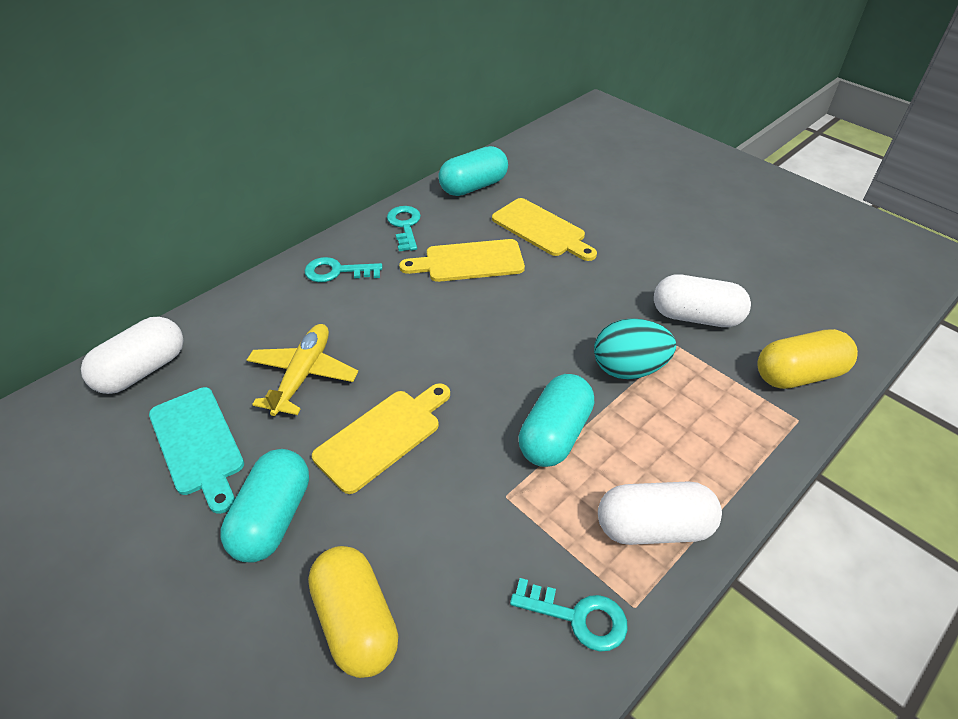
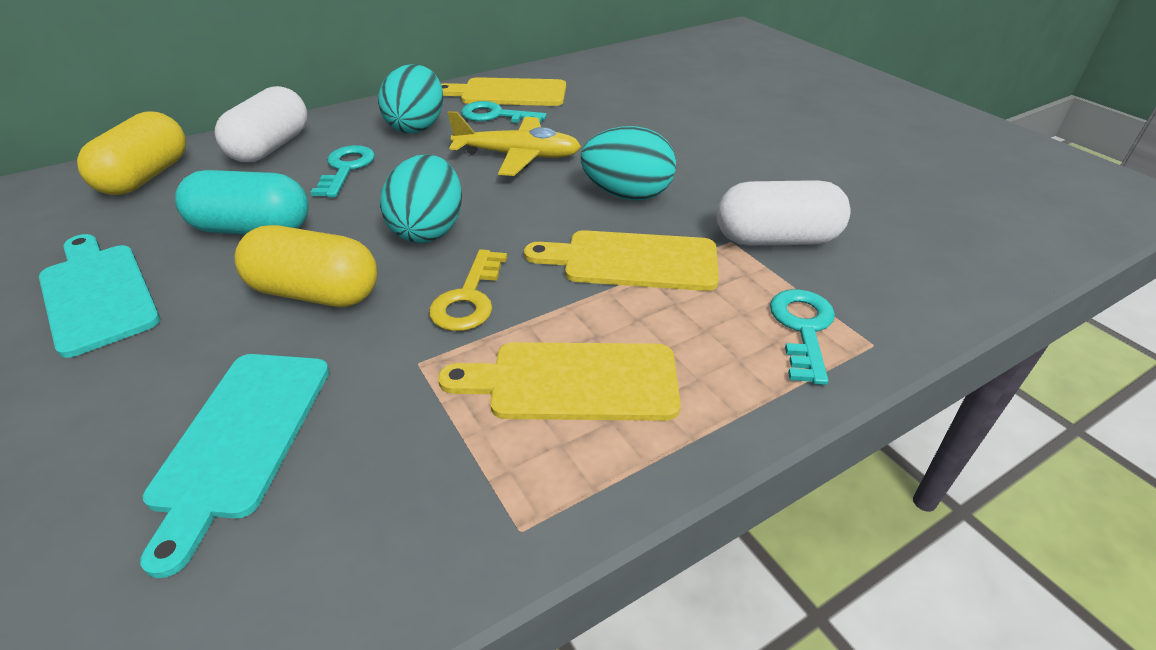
turquoise capsule: 3 -> 1
turquoise cutting board: 1 -> 2
turquoise egg: 1 -> 3
white capsule: 3 -> 2
yellow key: 0 -> 1

